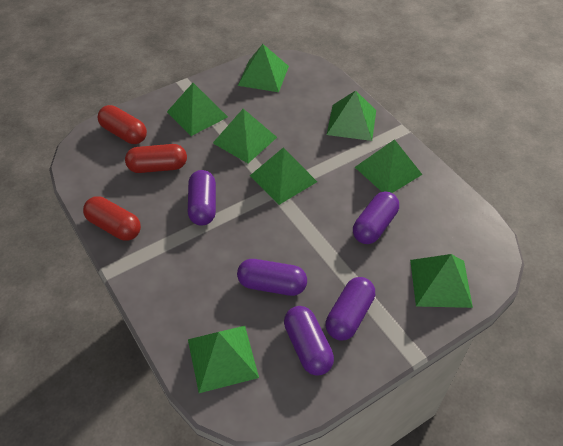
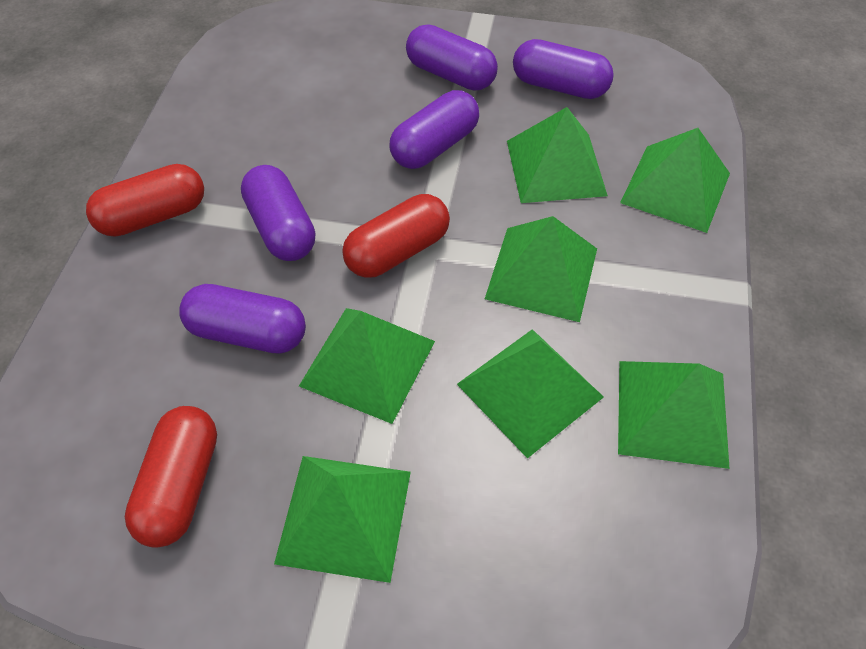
green pyramid: 8 -> 7

